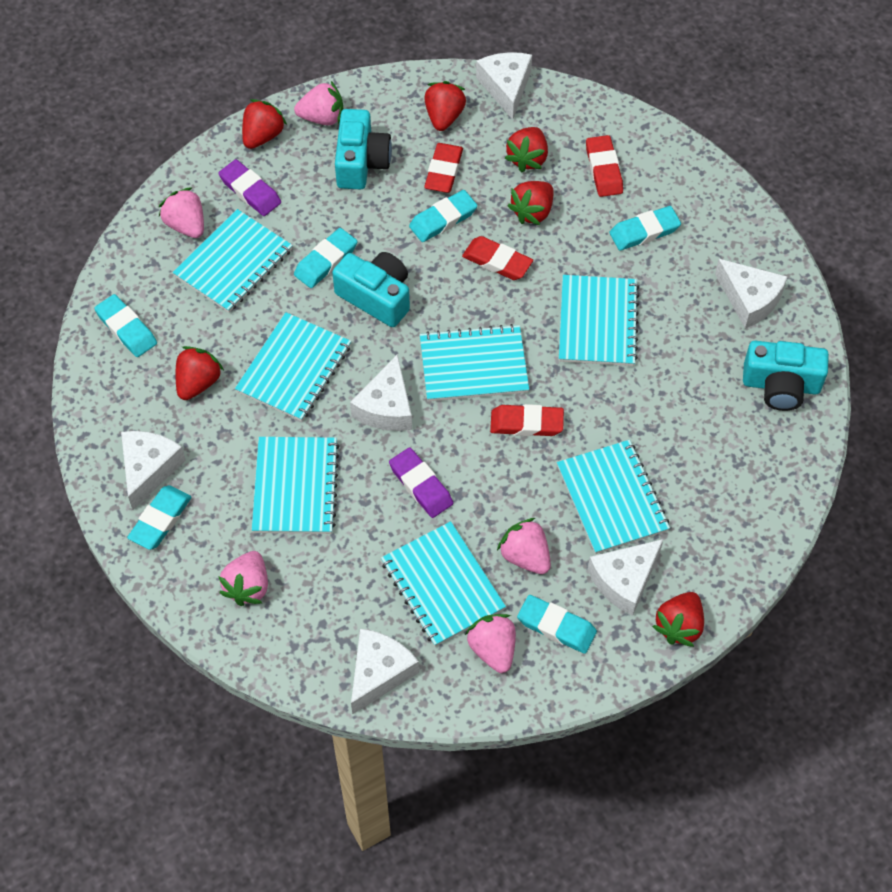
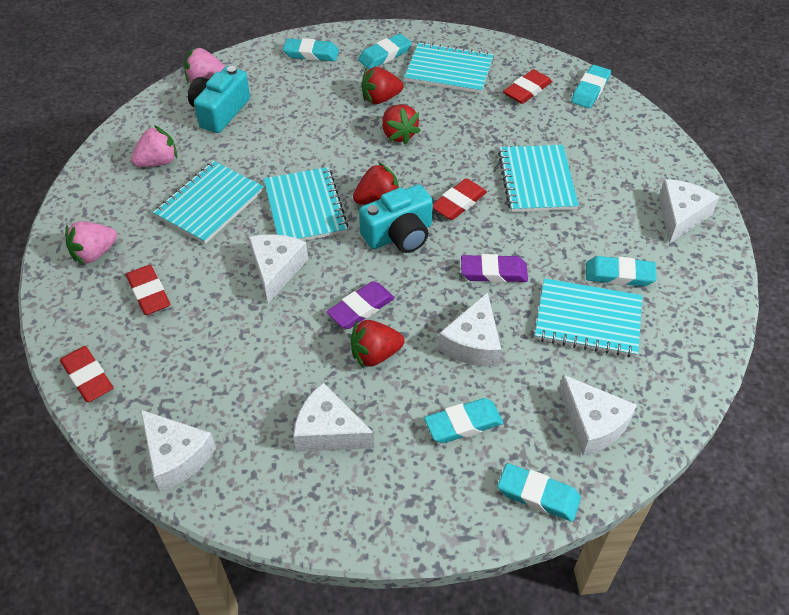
pink strawberry: 5 -> 3
red strawberry: 6 -> 4
turquoise camera: 3 -> 2
turquoise notebook: 7 -> 5

